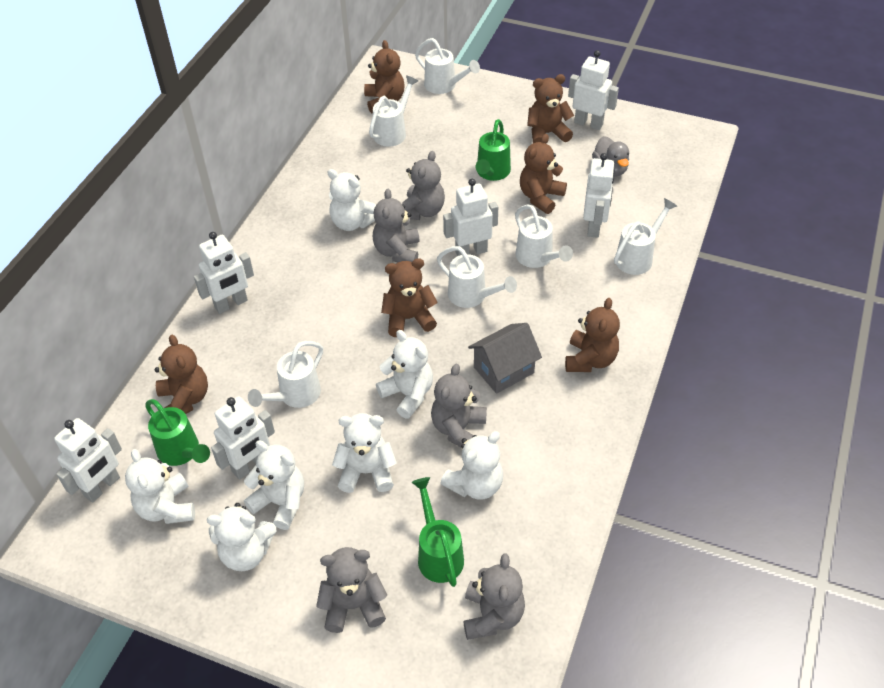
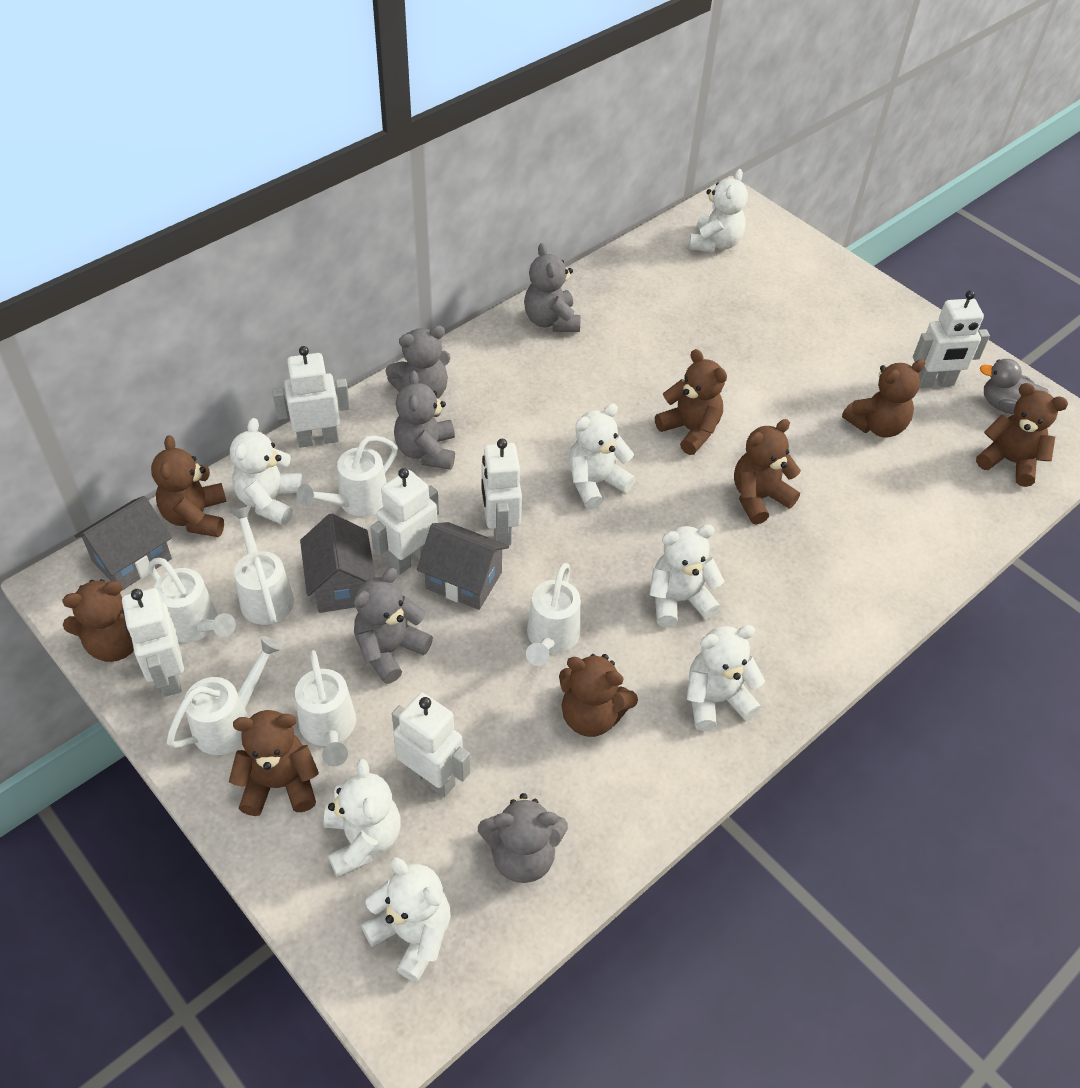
brown teddy bear: 6 -> 8
green watering can: 3 -> 0
grey house: 1 -> 3

